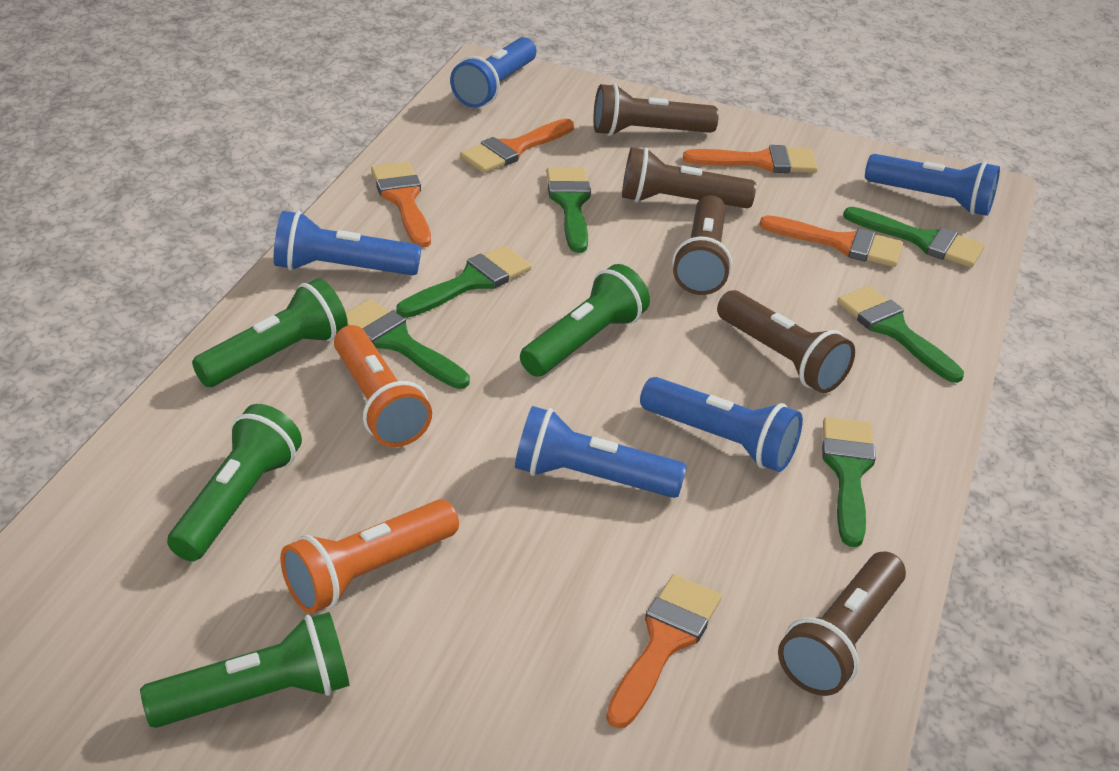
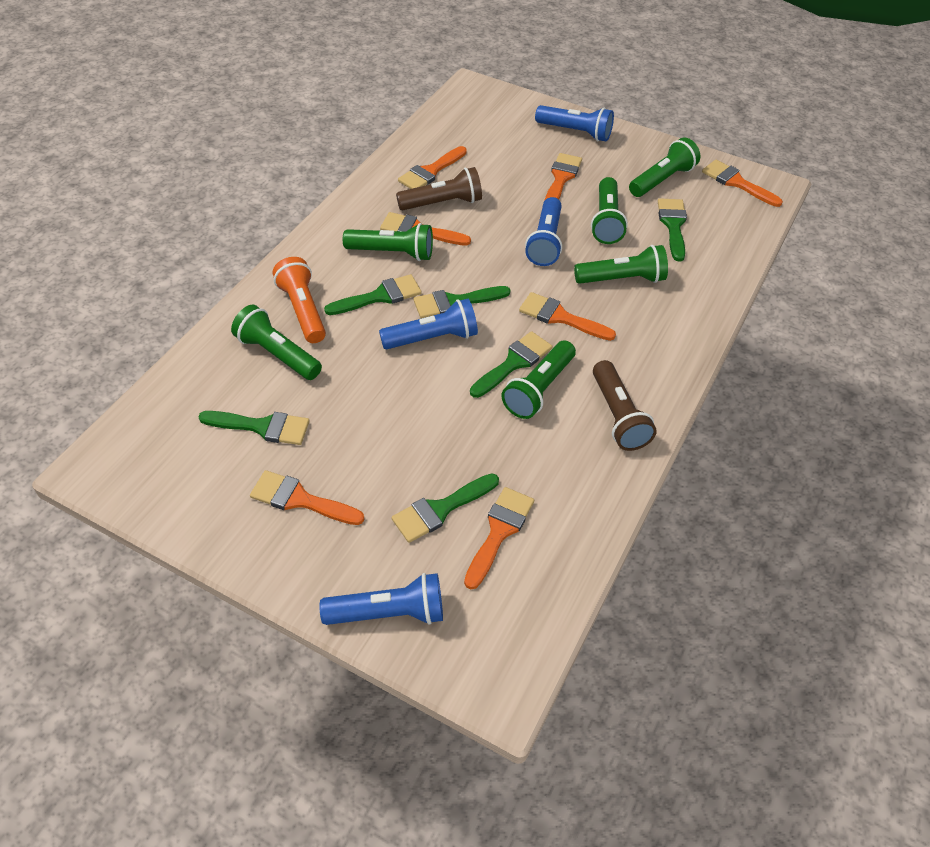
blue flashlight: 5 -> 4
brown flashlight: 5 -> 2
green flashlight: 4 -> 6
orange brush: 5 -> 7
orange flashlight: 2 -> 1

